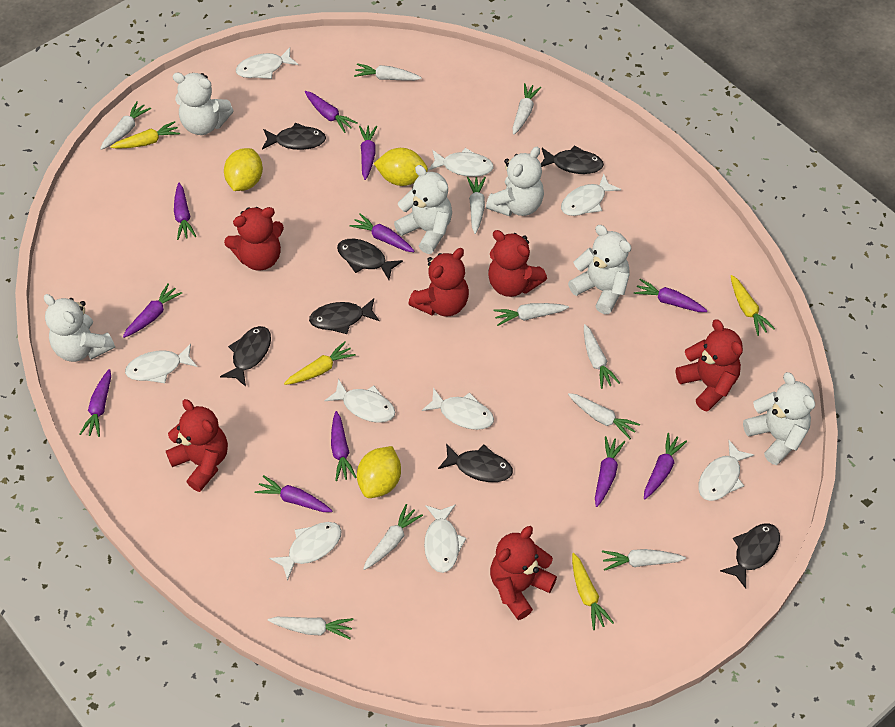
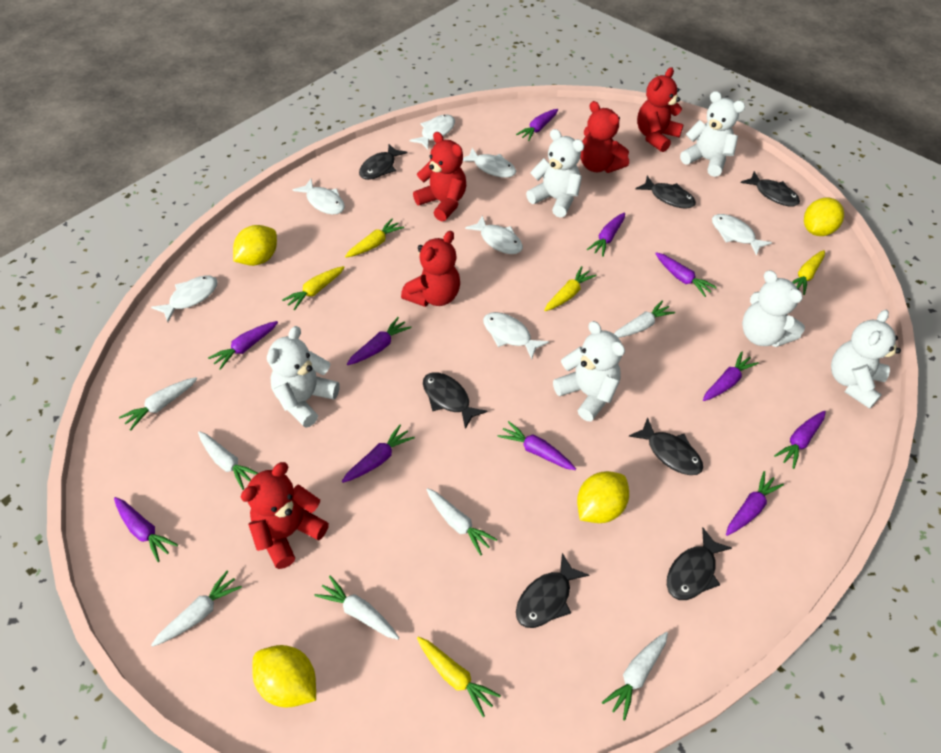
red teddy bear: 6 -> 5
white carrot: 10 -> 7
white fish: 9 -> 7
yellow carrot: 4 -> 5
yellow lemon: 3 -> 4

